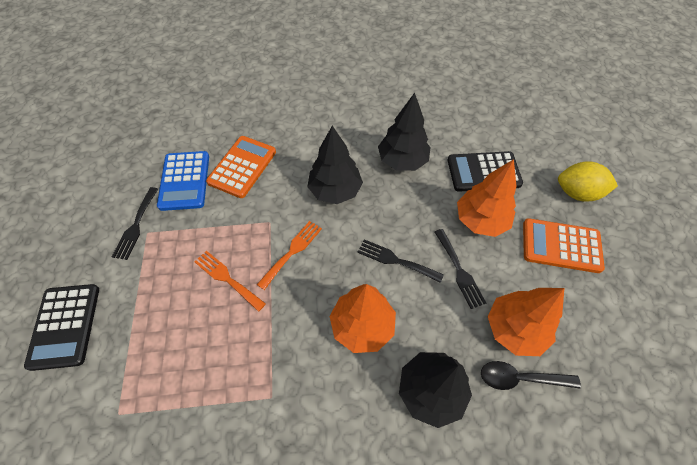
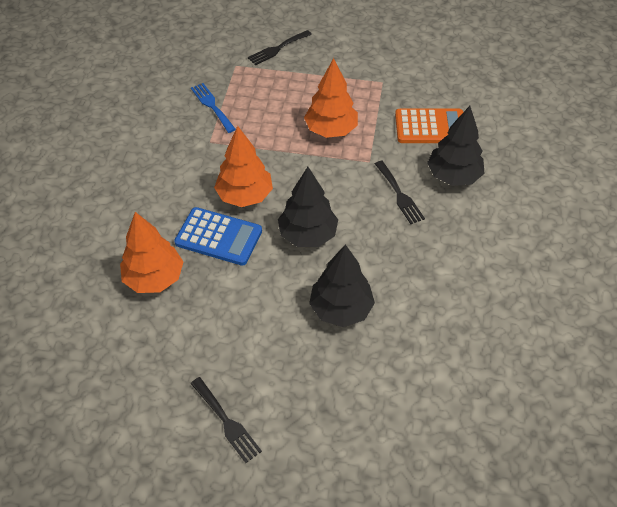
black calculator: 2 -> 0
black spoon: 1 -> 0
blue fork: 0 -> 1
orange calculator: 2 -> 1
orange fork: 2 -> 0
yellow lemon: 1 -> 0

